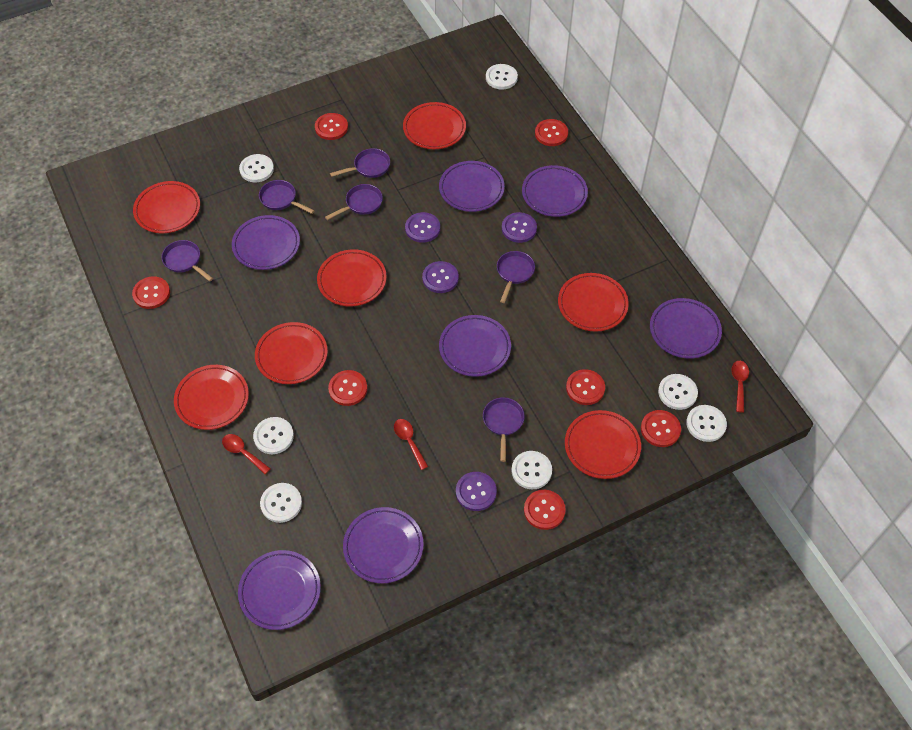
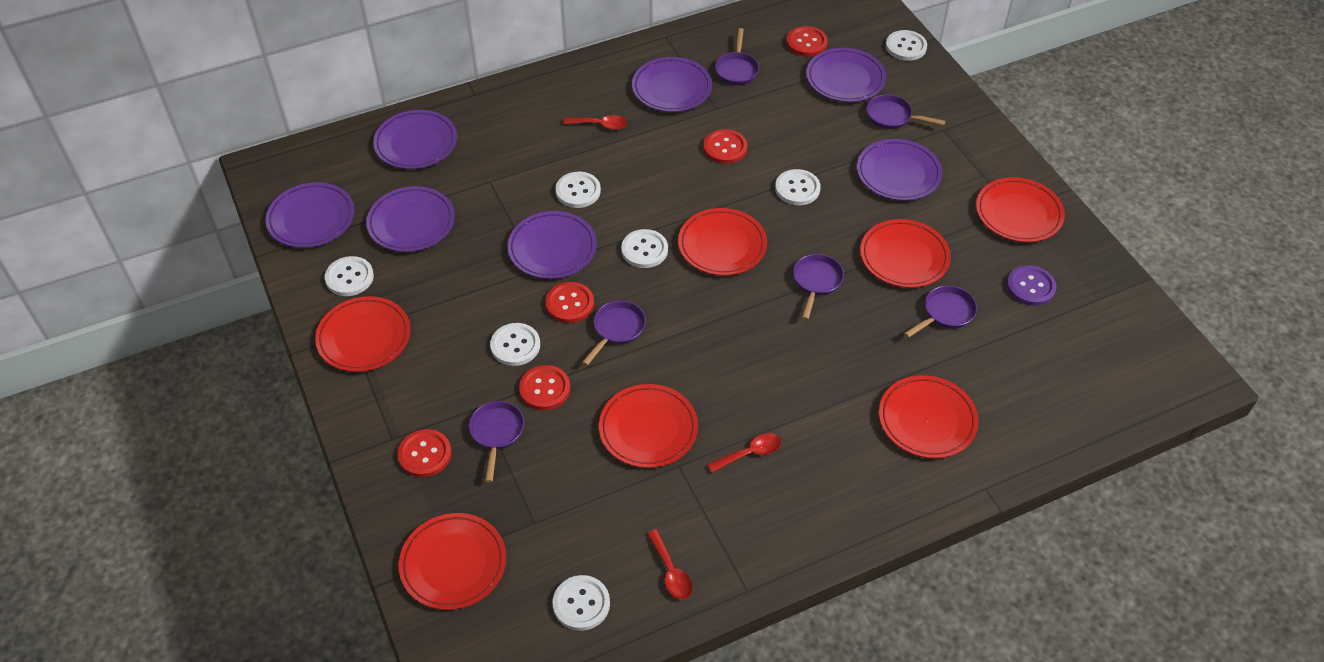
purple button: 4 -> 1
red button: 7 -> 5

